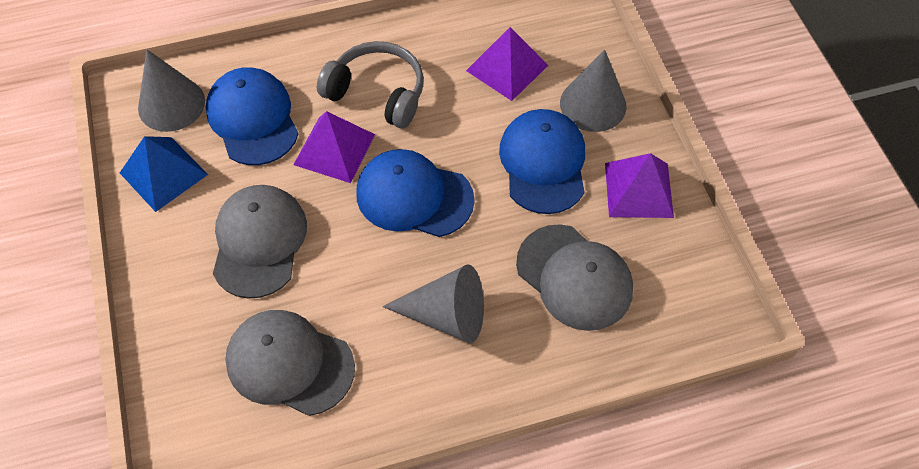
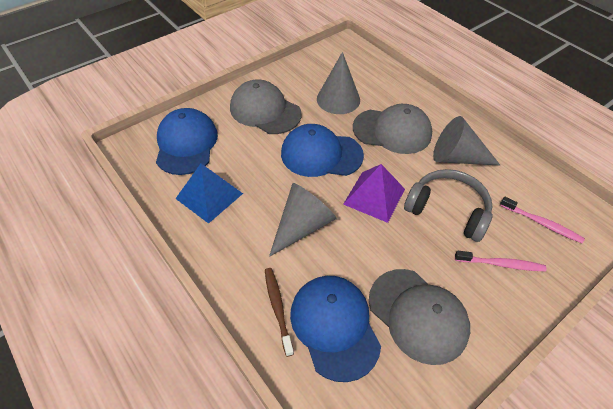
brown toothbrush: 0 -> 1
pink toothbrush: 0 -> 2
purple pyramid: 3 -> 1

